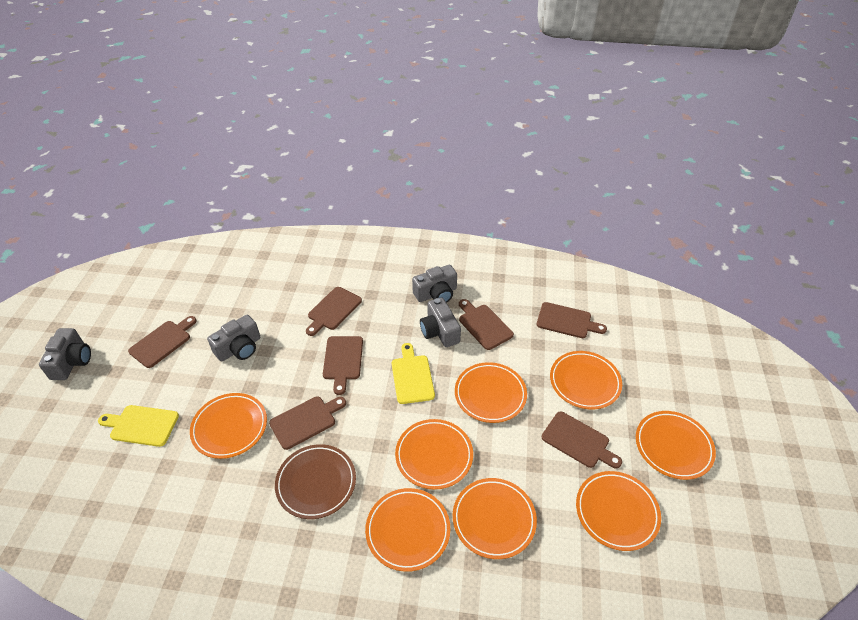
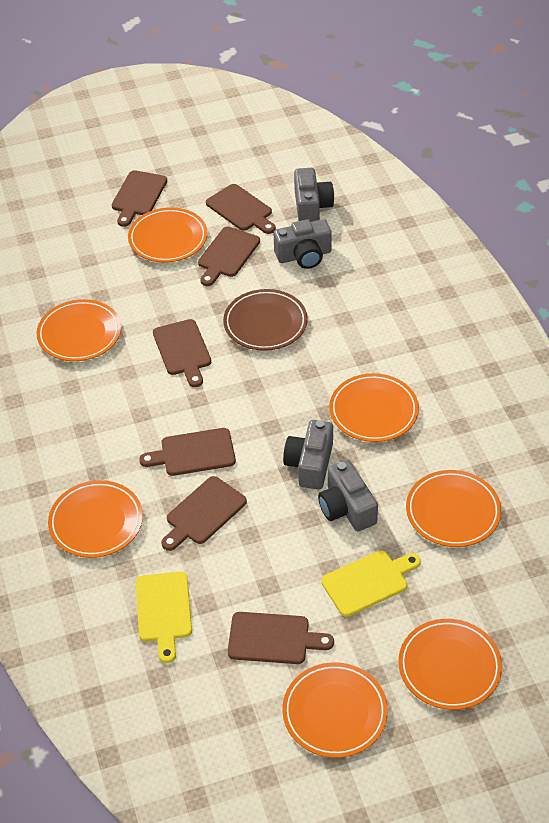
orange plate: 8 -> 7

